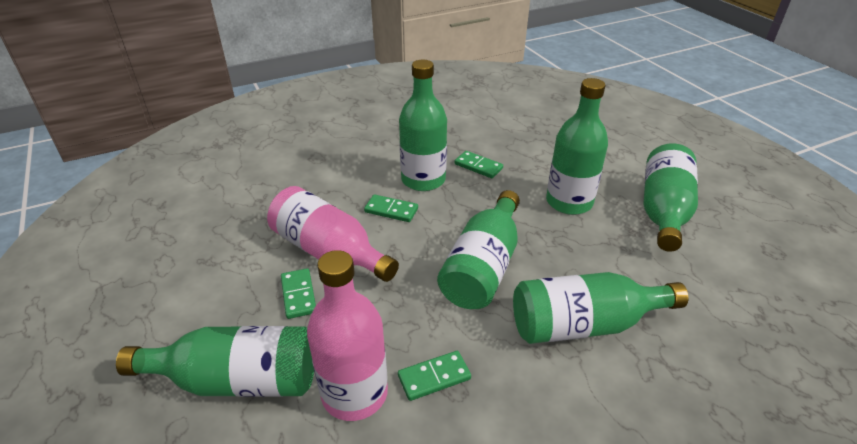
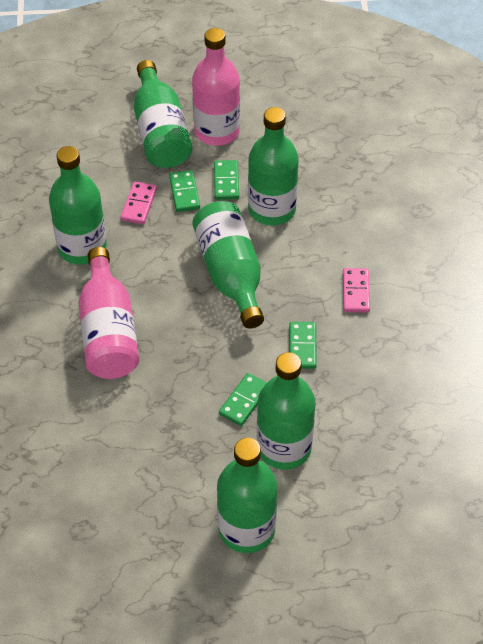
pink domino: 0 -> 2

